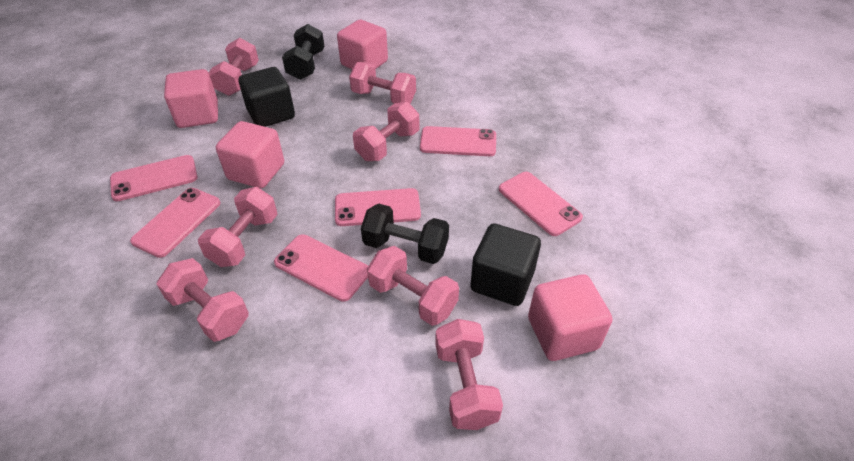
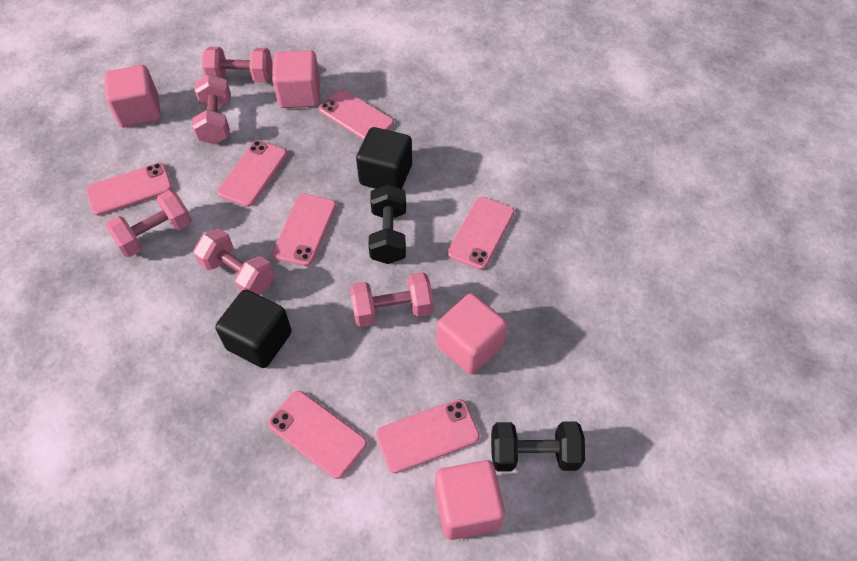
pink dumbbell: 7 -> 5
pink phone: 6 -> 7

